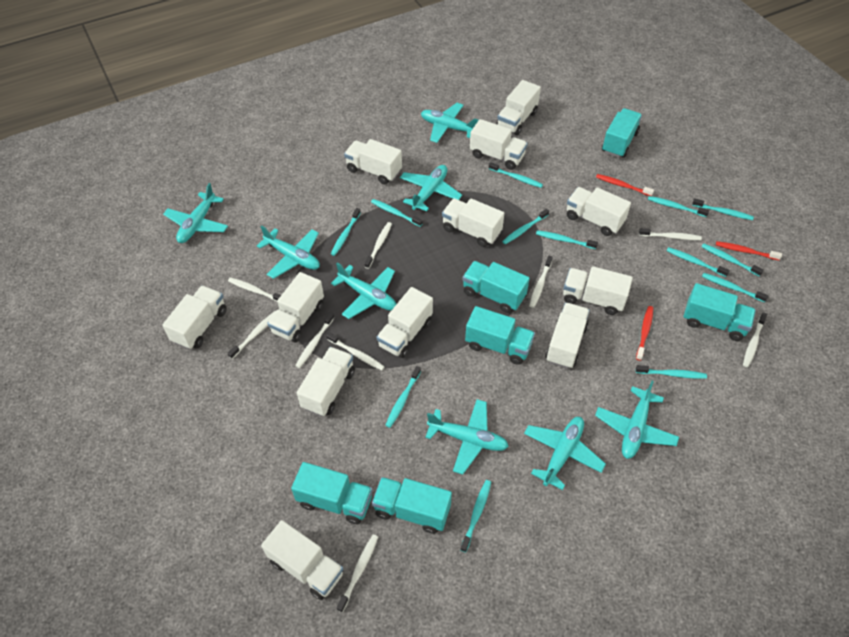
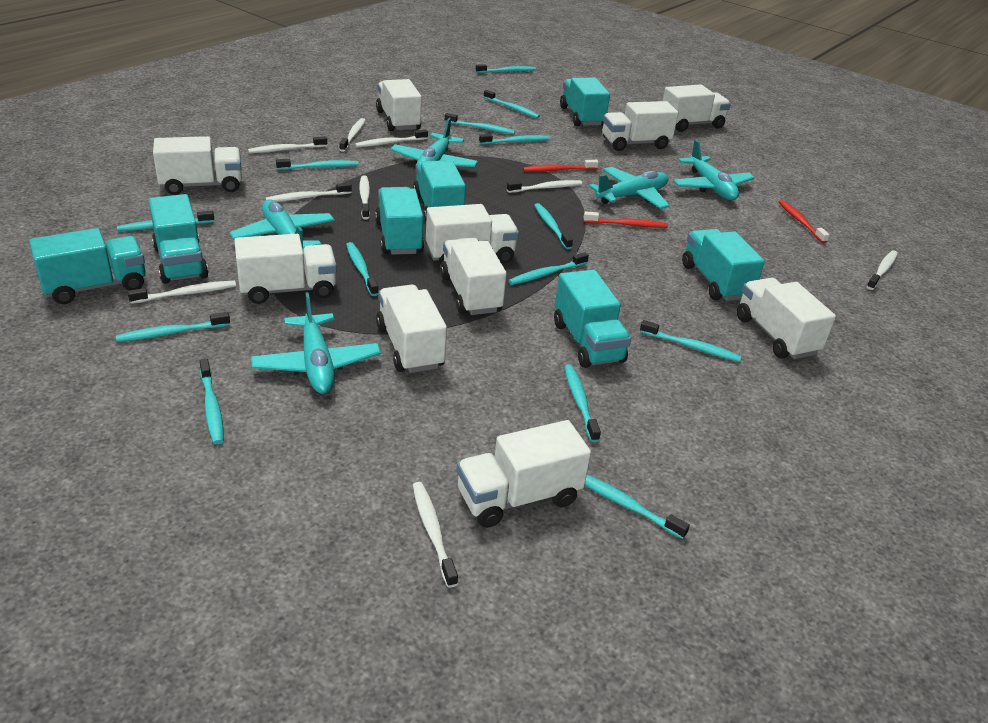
turquoise plane: 8 -> 5
turquoise toothbrush: 13 -> 14
turquoise truck: 6 -> 7
white truck: 12 -> 10

